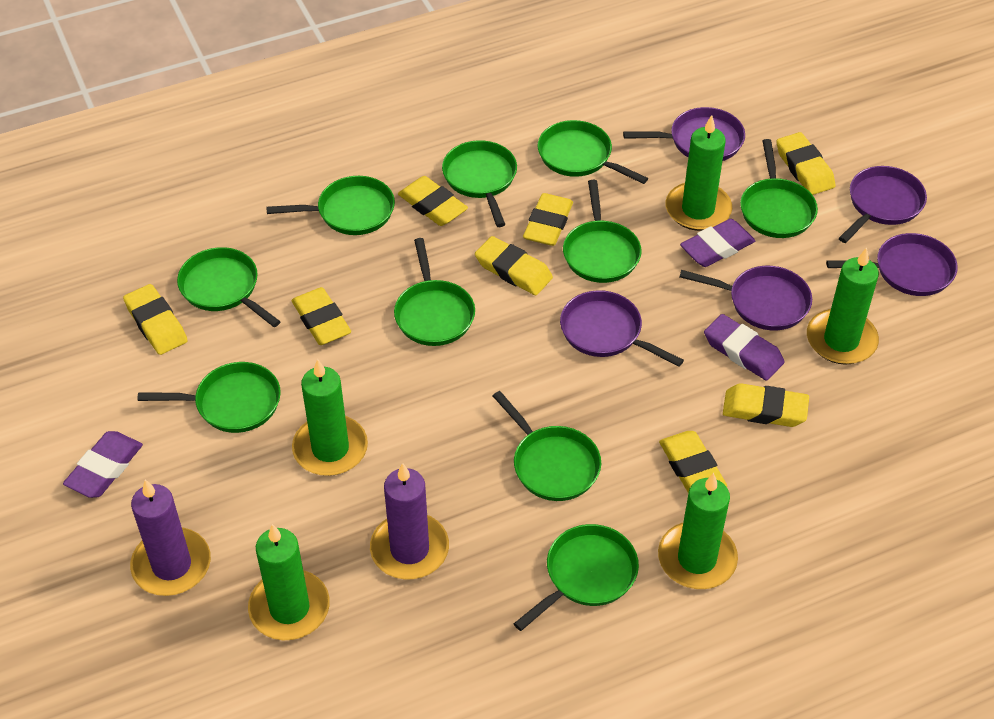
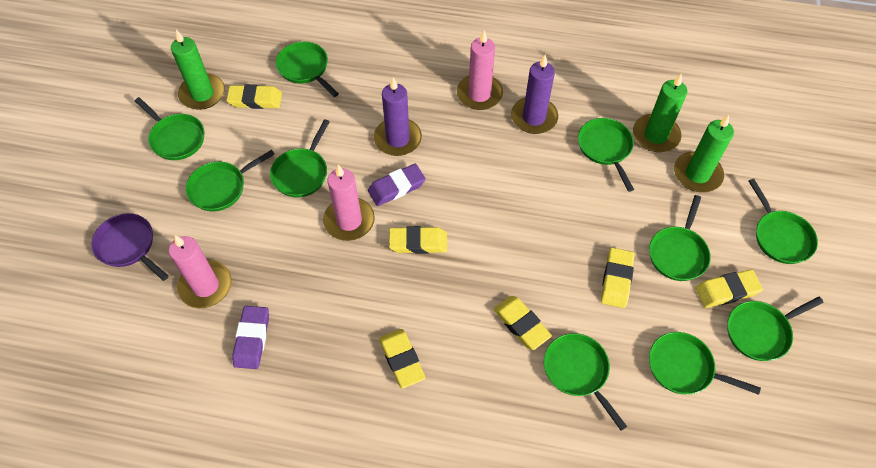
green candle: 5 -> 3
pink candle: 0 -> 3
purple eraser: 3 -> 2
purple pan: 5 -> 1
yellow eraser: 8 -> 6

